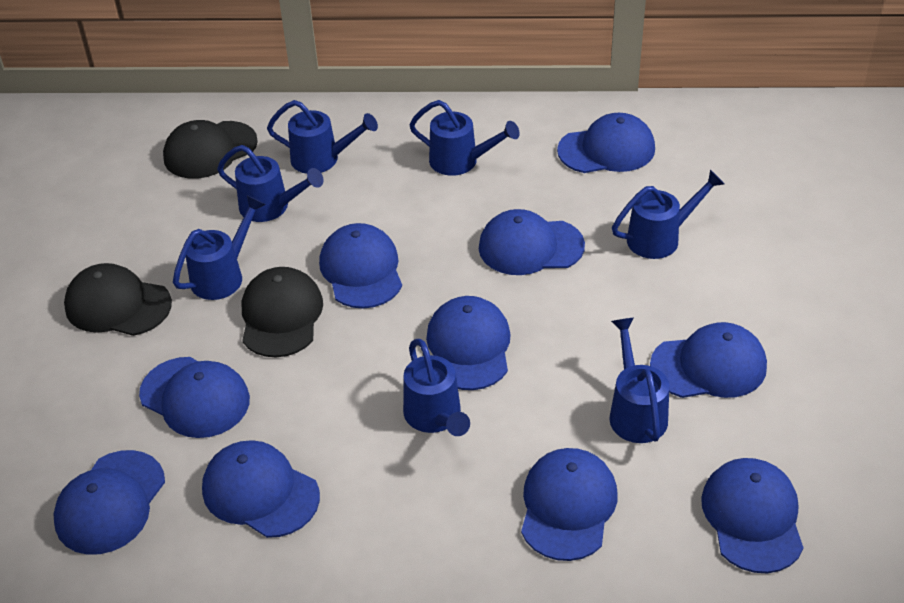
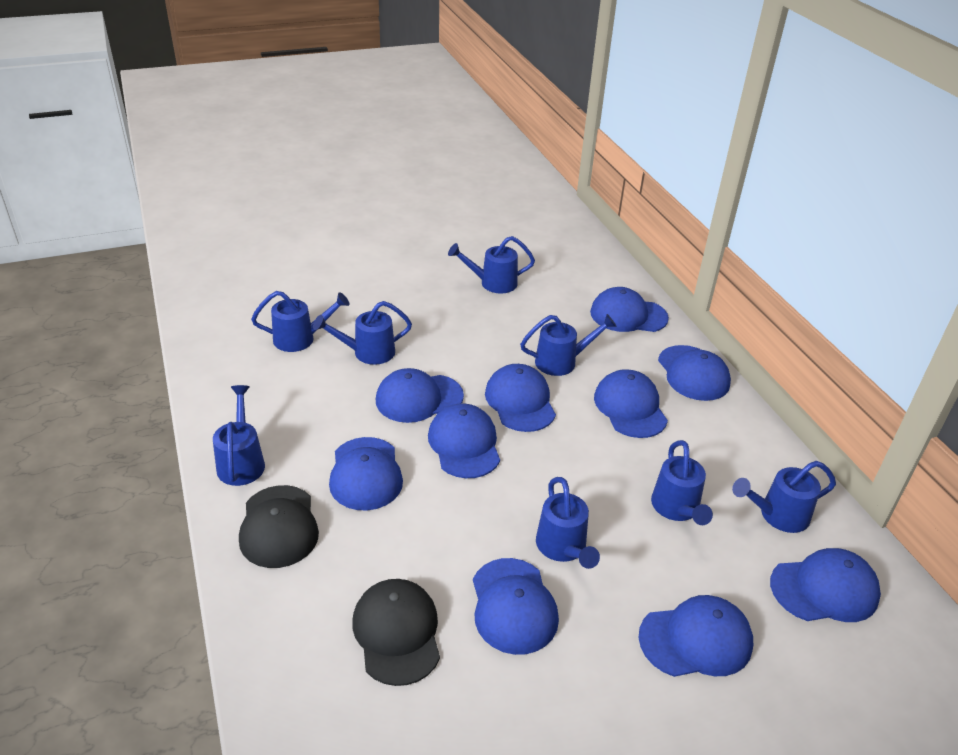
black cap: 3 -> 2
blue watering can: 7 -> 8

